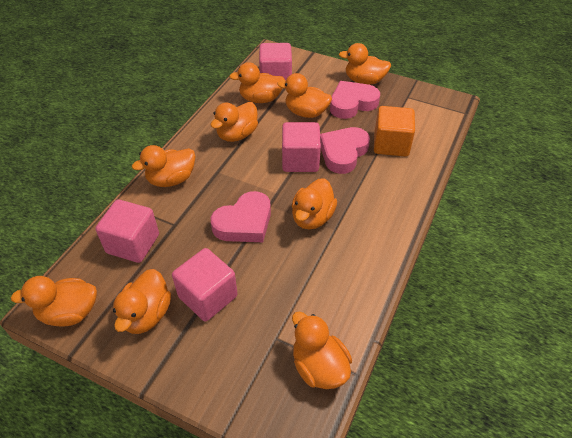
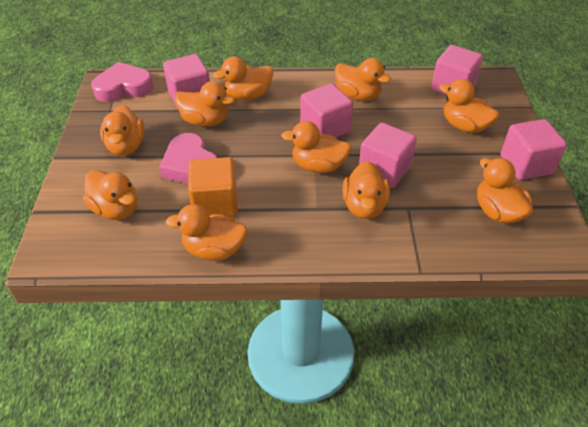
orange duck: 9 -> 10
pink cube: 4 -> 5
pink heart: 3 -> 2

